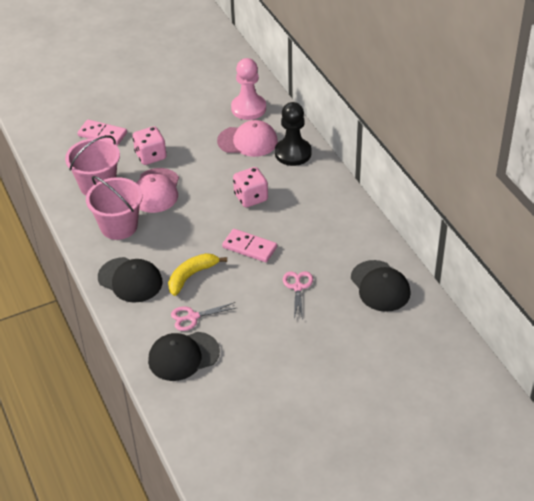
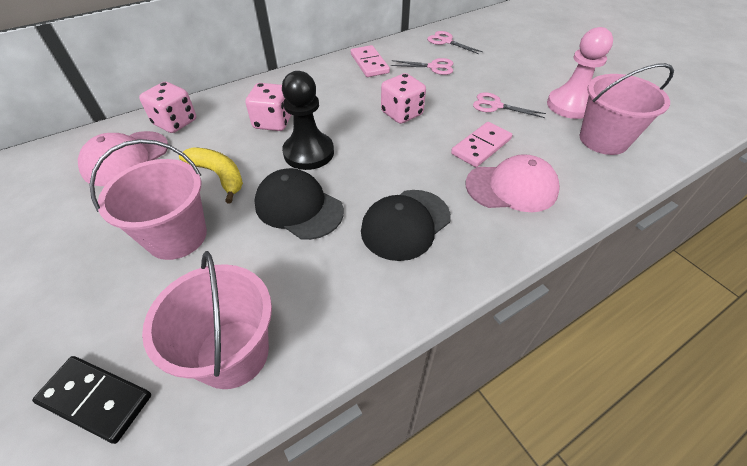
black cap: 3 -> 2
black domino: 0 -> 1
pink bucket: 2 -> 3
pink dice: 2 -> 3
pink scissors: 2 -> 3

